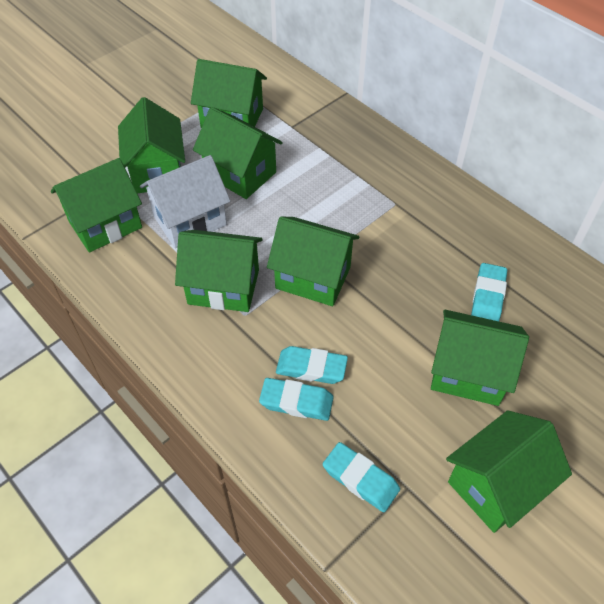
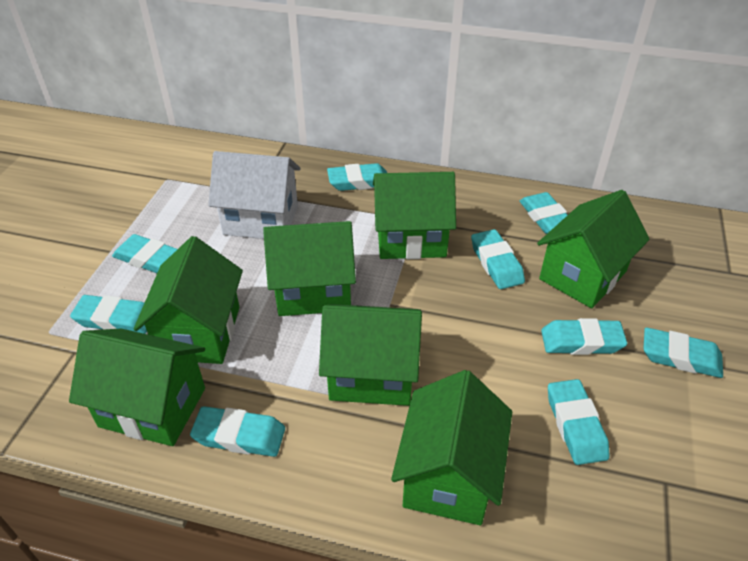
green house: 8 -> 7
turquoise eraser: 4 -> 9

